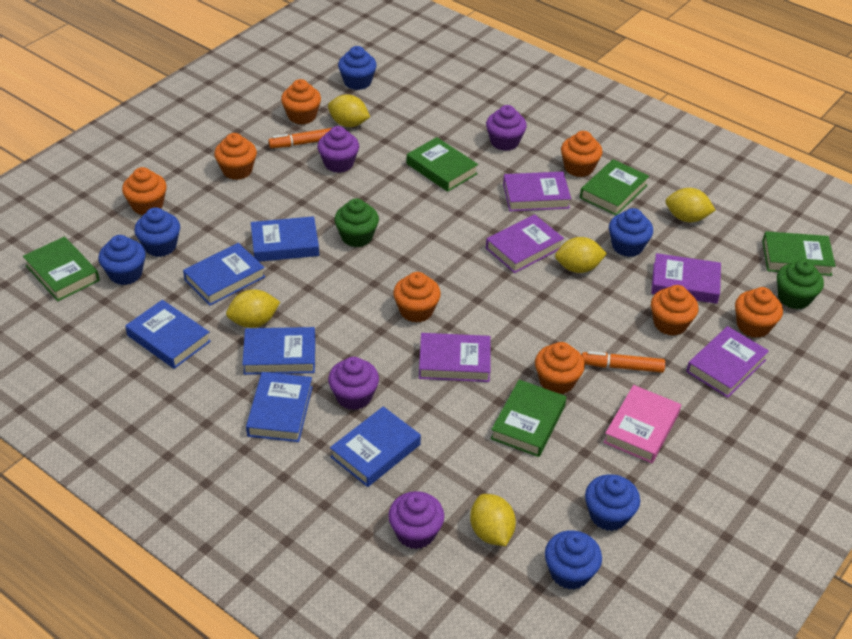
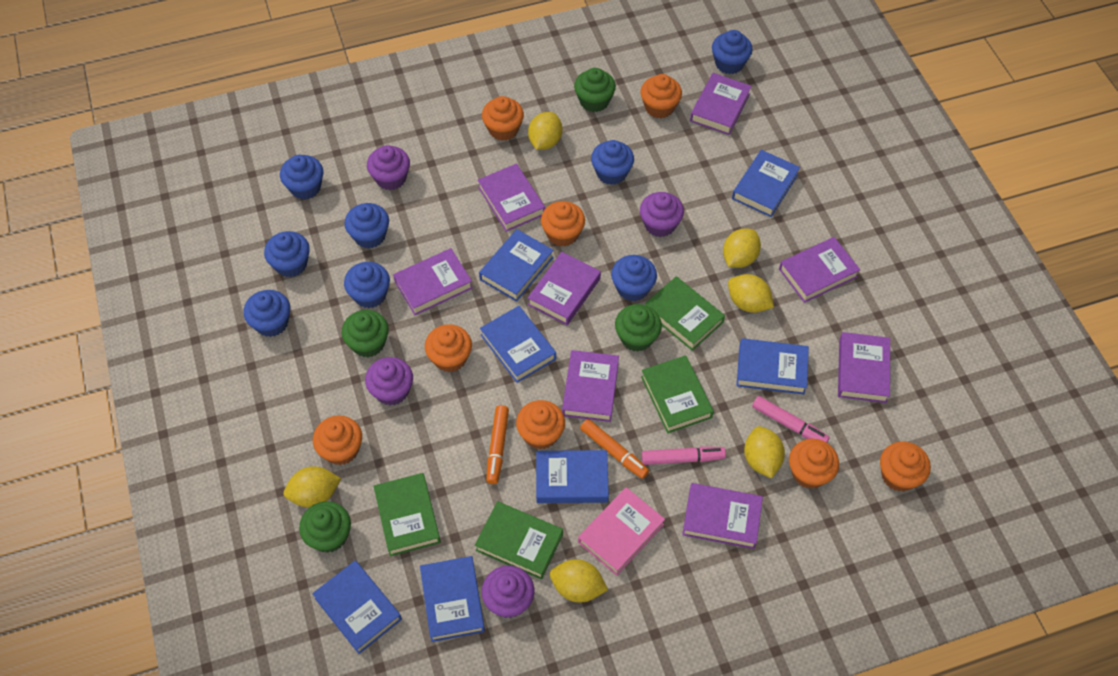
blue book: 6 -> 7
blue cupcake: 6 -> 8
green book: 5 -> 4
green cupcake: 2 -> 4
pink marker: 0 -> 2
purple book: 5 -> 8
yellow lemon: 5 -> 6

